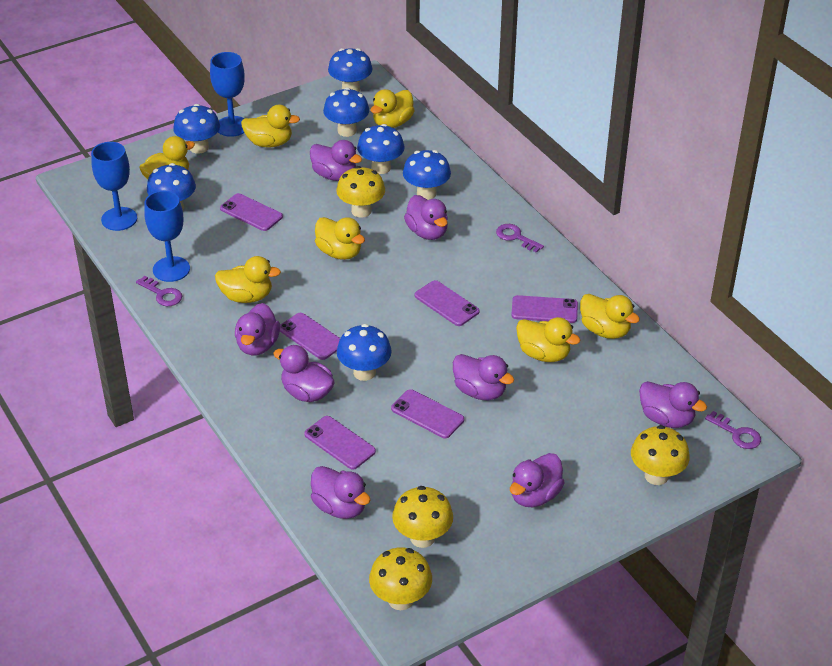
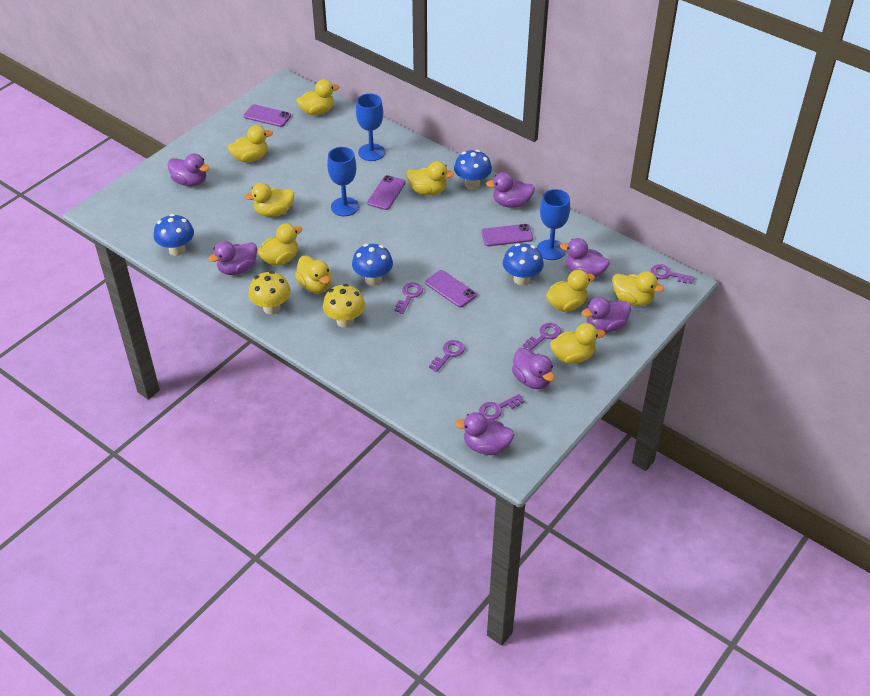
blue mushroom: 7 -> 4
purple duck: 8 -> 7
purple key: 3 -> 5
purple phone: 6 -> 4
yellow duck: 7 -> 9
yellow mushroom: 4 -> 2

